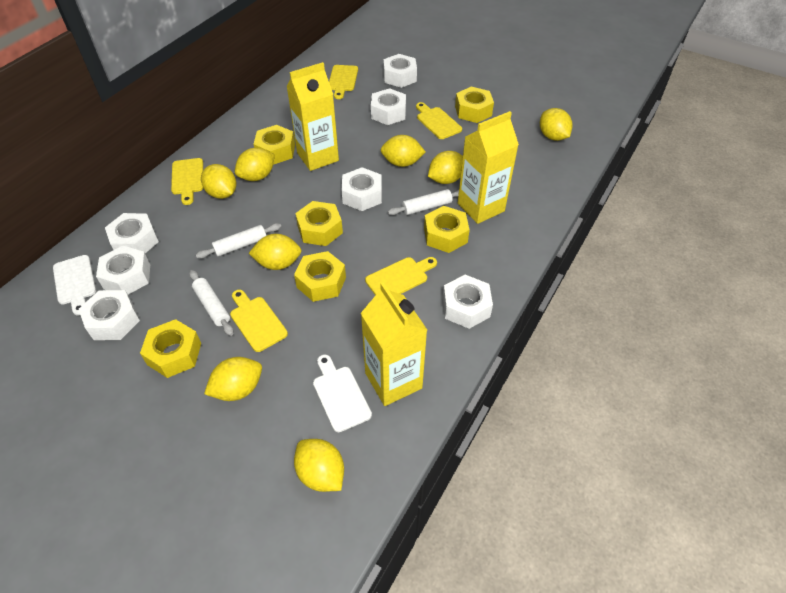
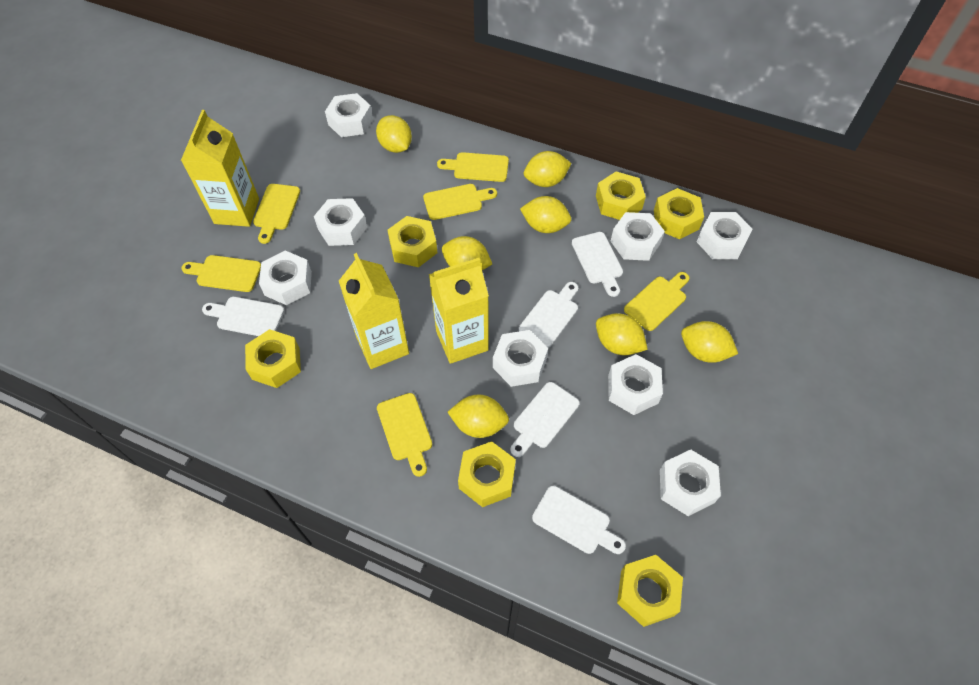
white cutting board: 2 -> 5
white nut: 7 -> 8
white rolling pin: 3 -> 0
yellow cutting board: 5 -> 6
yellow lemon: 8 -> 7

